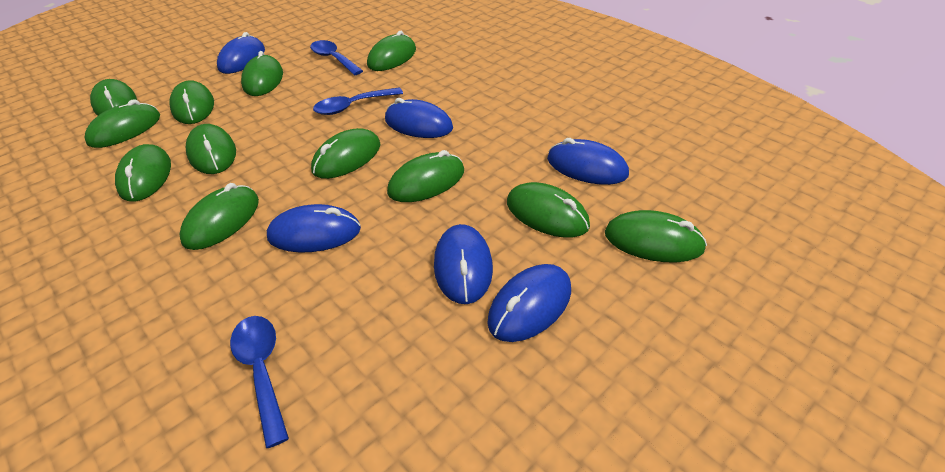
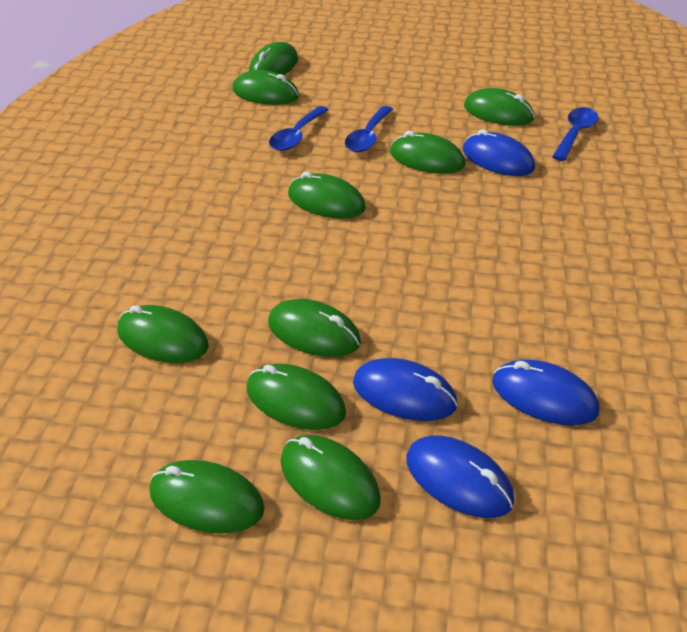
blue mouse: 6 -> 4
green mouse: 12 -> 10

